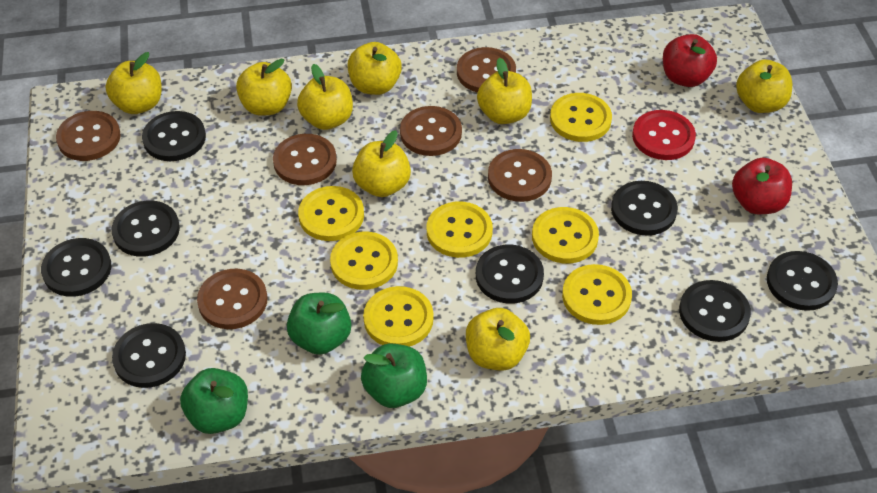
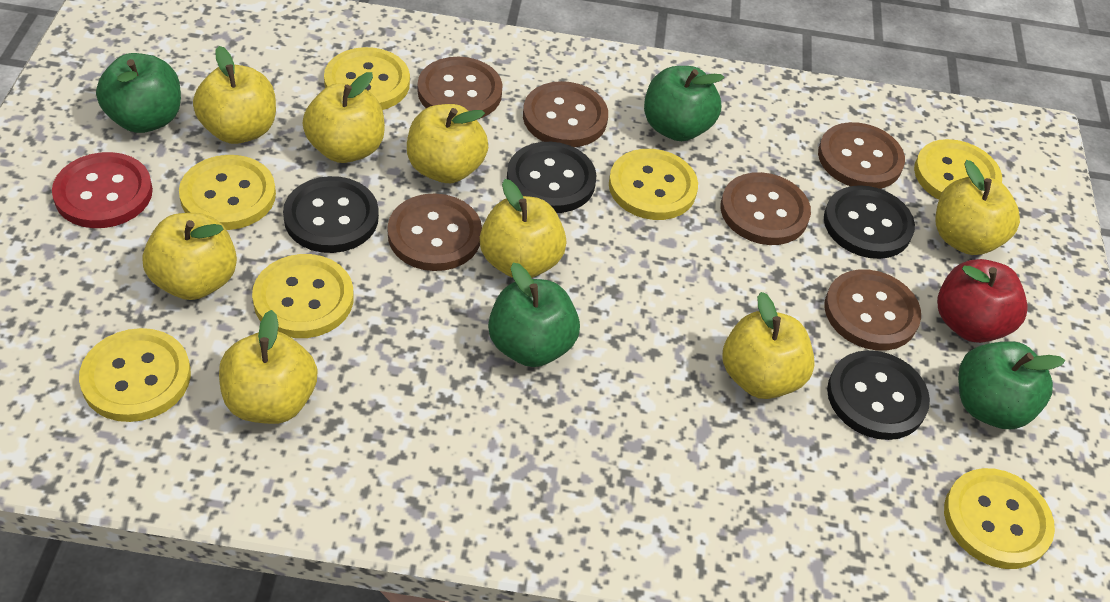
black button: 8 -> 4
green apple: 3 -> 4
red apple: 2 -> 1

